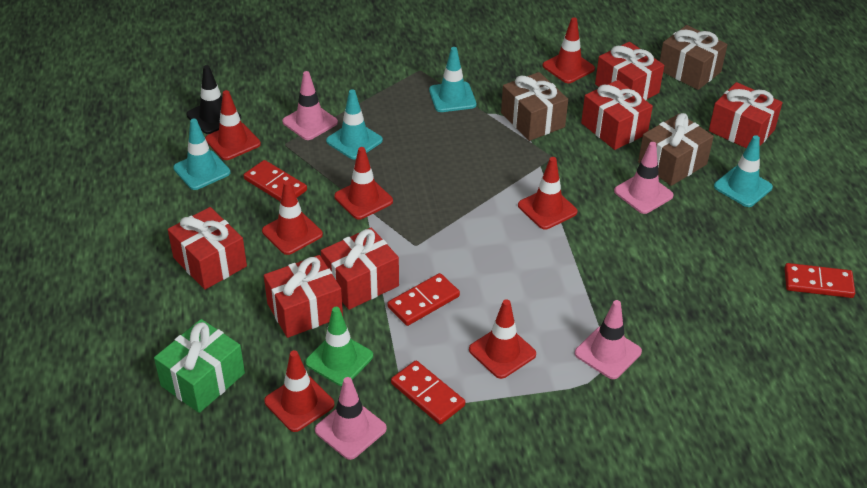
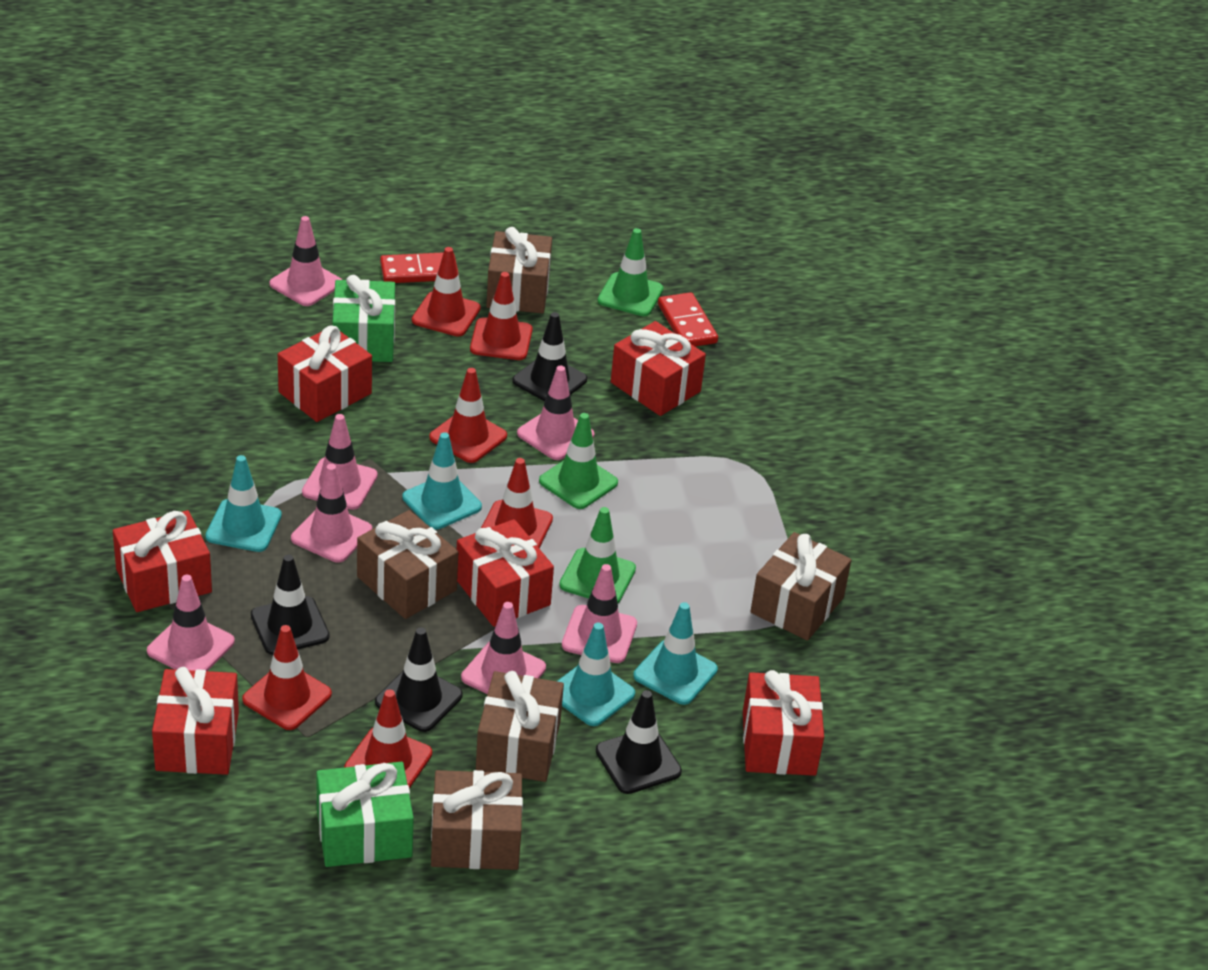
black traffic cone: 1 -> 4
brown gift: 3 -> 5
green gift: 1 -> 2
green traffic cone: 1 -> 3
pink traffic cone: 4 -> 7
red domino: 4 -> 2
red traffic cone: 7 -> 6

